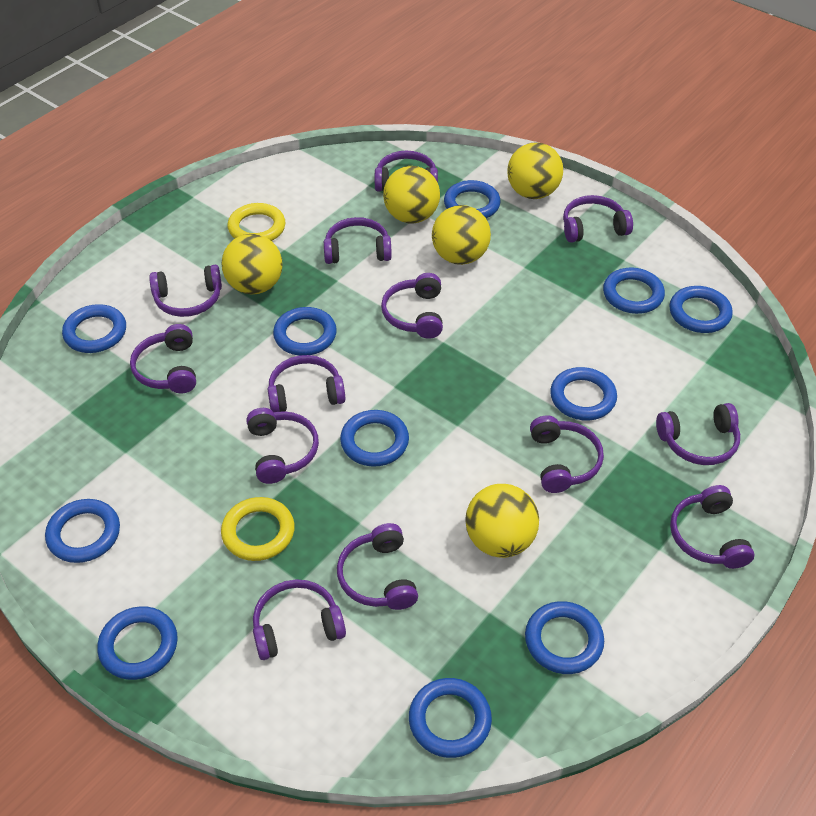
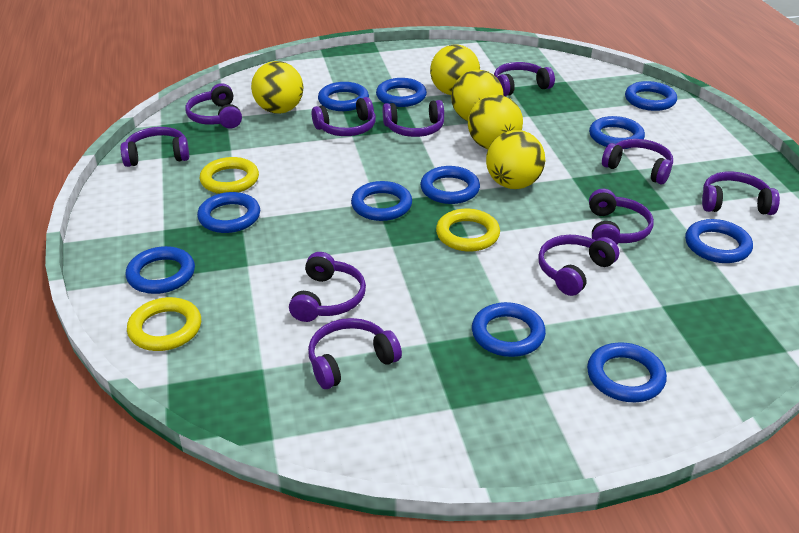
purple headphones: 13 -> 11
yellow ring: 2 -> 3

